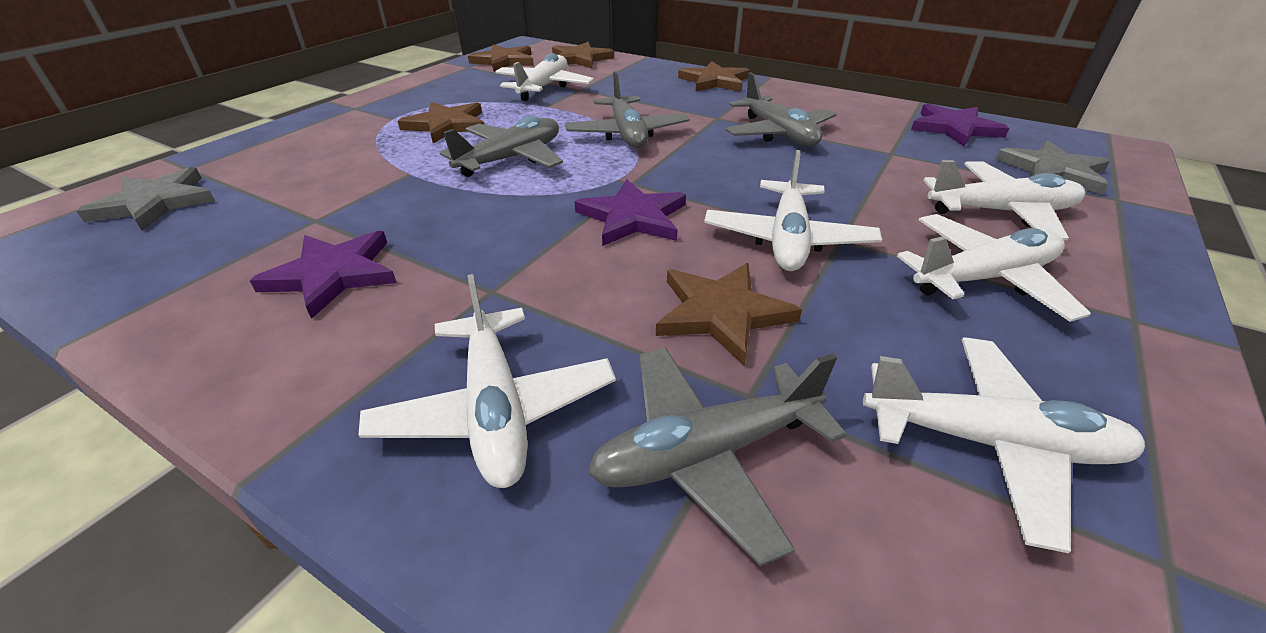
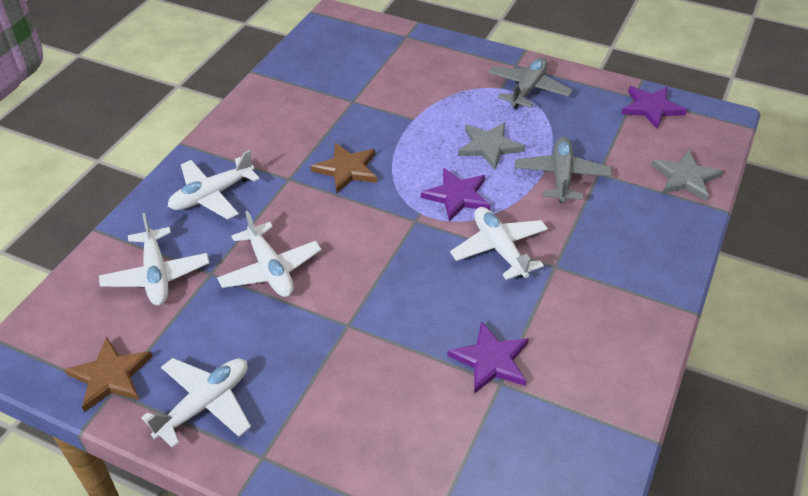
brown star: 5 -> 2
grey plane: 4 -> 2
white plane: 6 -> 5

